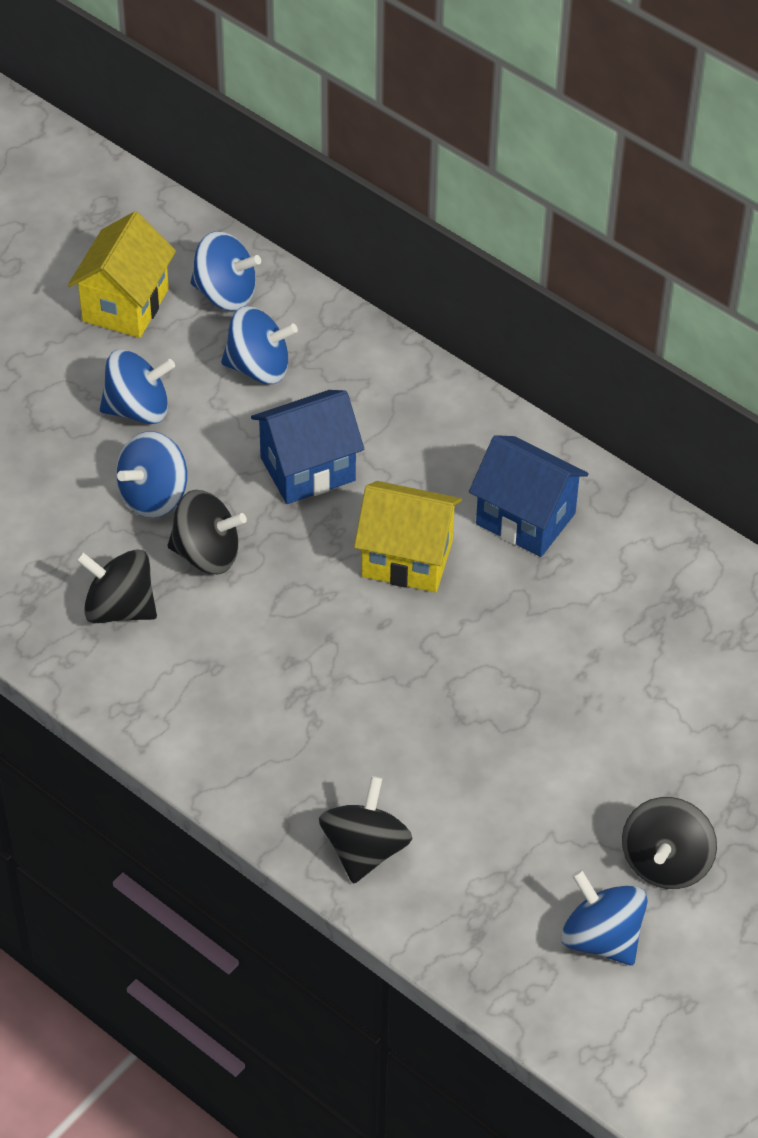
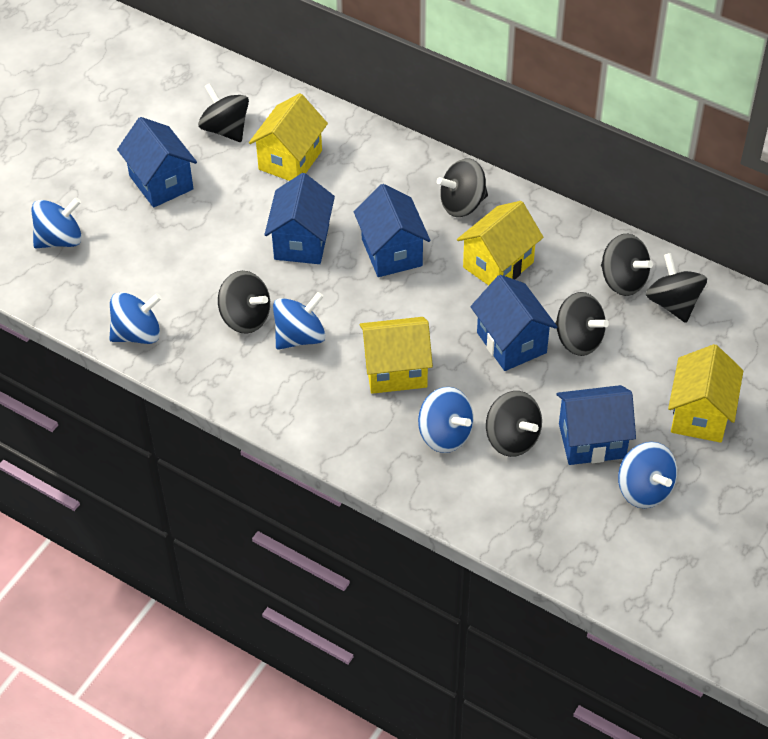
black spinning top: 4 -> 7
blue house: 2 -> 5
yellow house: 2 -> 4

